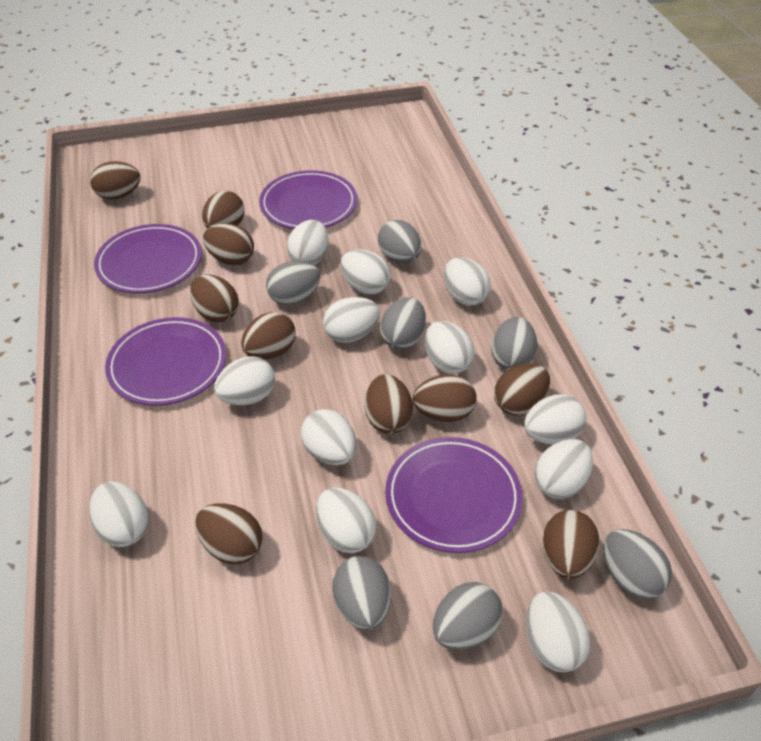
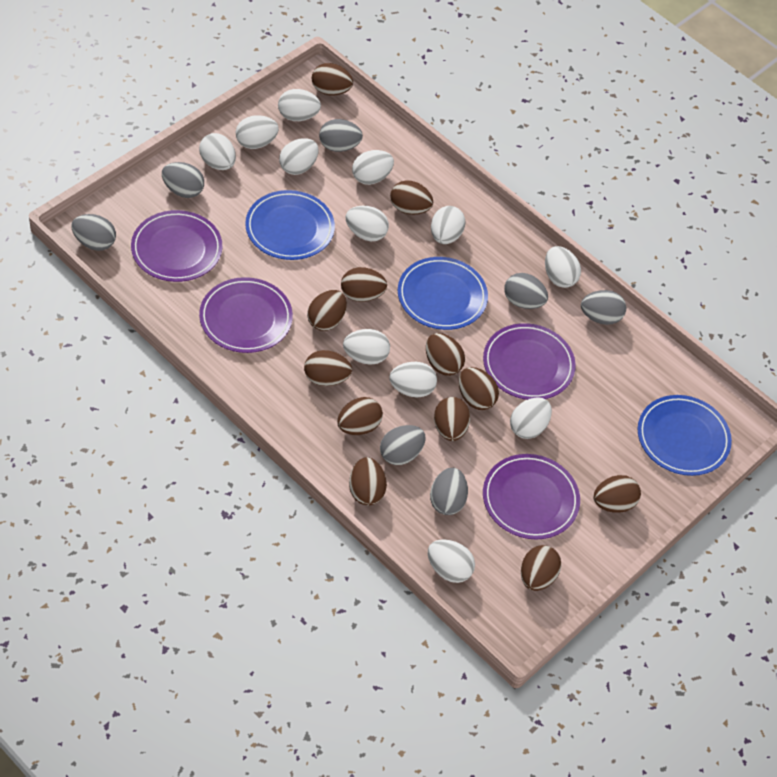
blue plate: 0 -> 3
brown egg: 10 -> 12

